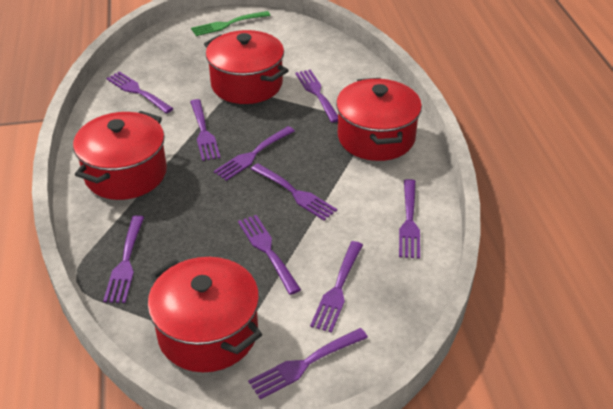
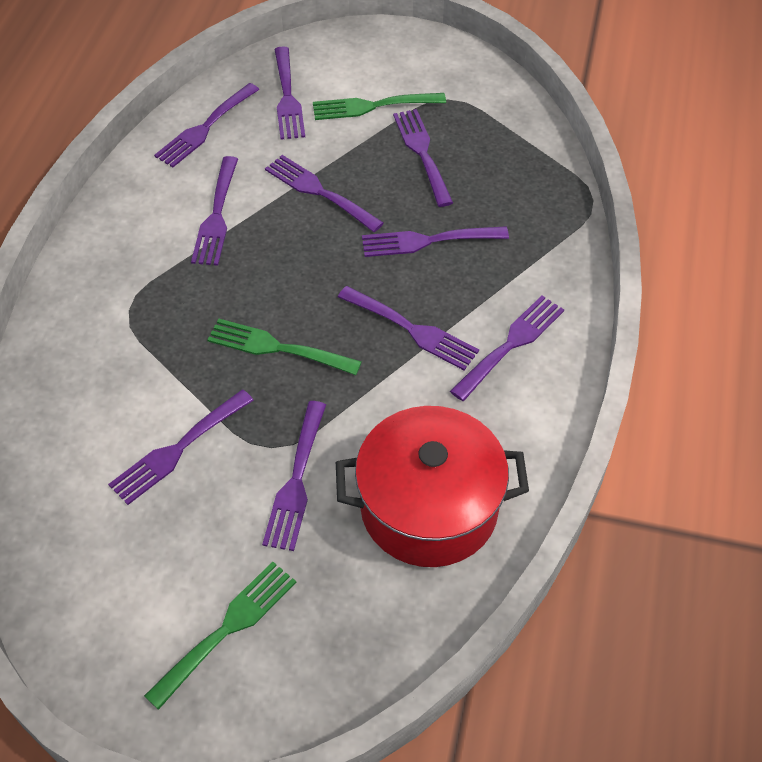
green fork: 1 -> 3
red pot: 4 -> 1

